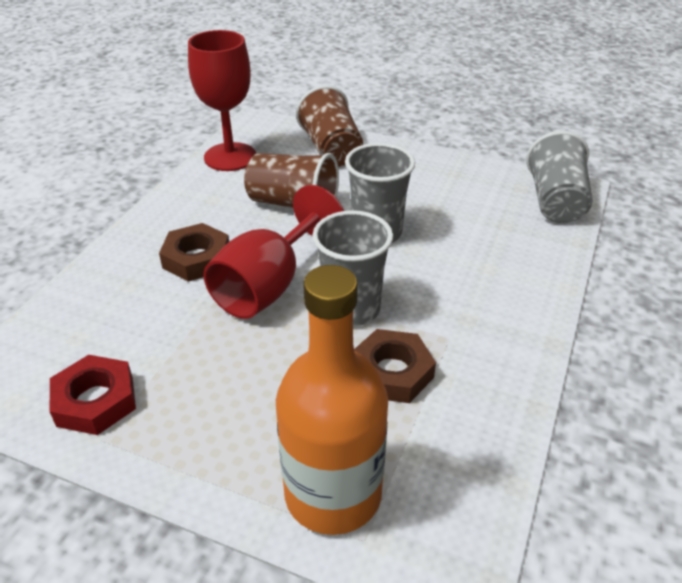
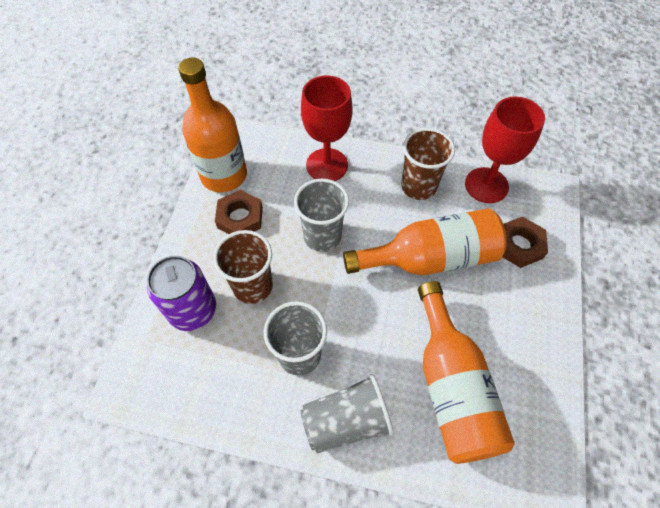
orange bottle: 1 -> 3
purple can: 0 -> 1
red nut: 1 -> 0

